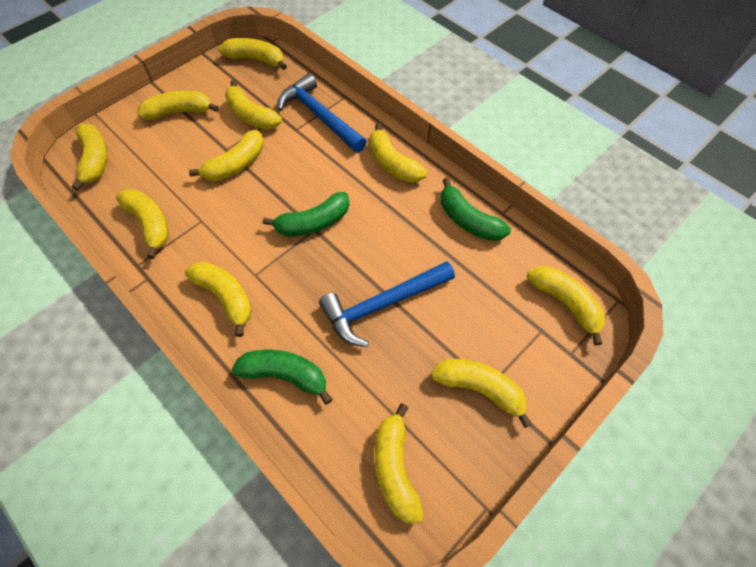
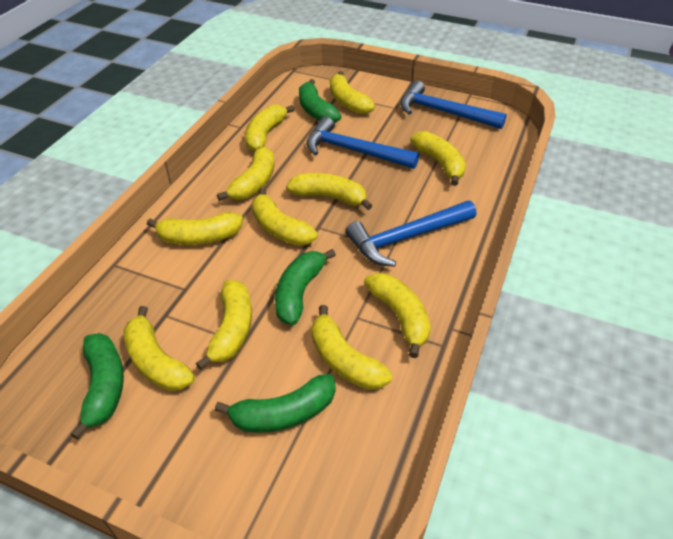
blue hammer: 2 -> 3
green banana: 3 -> 4

